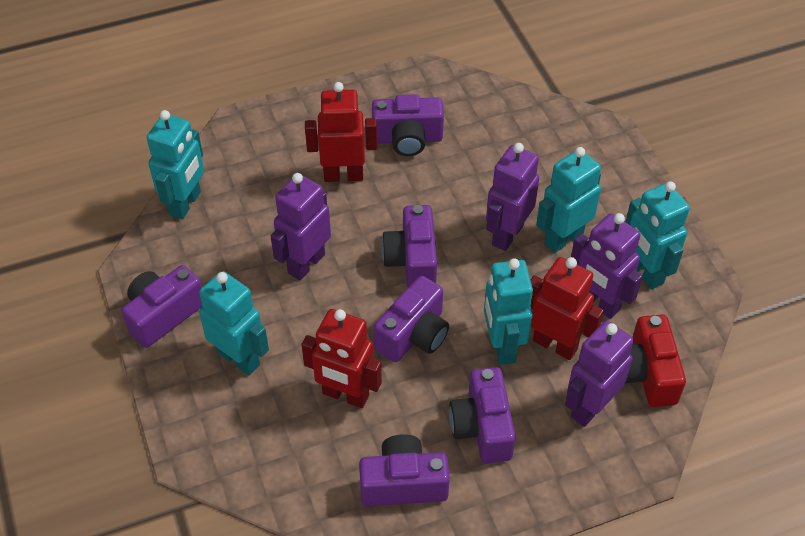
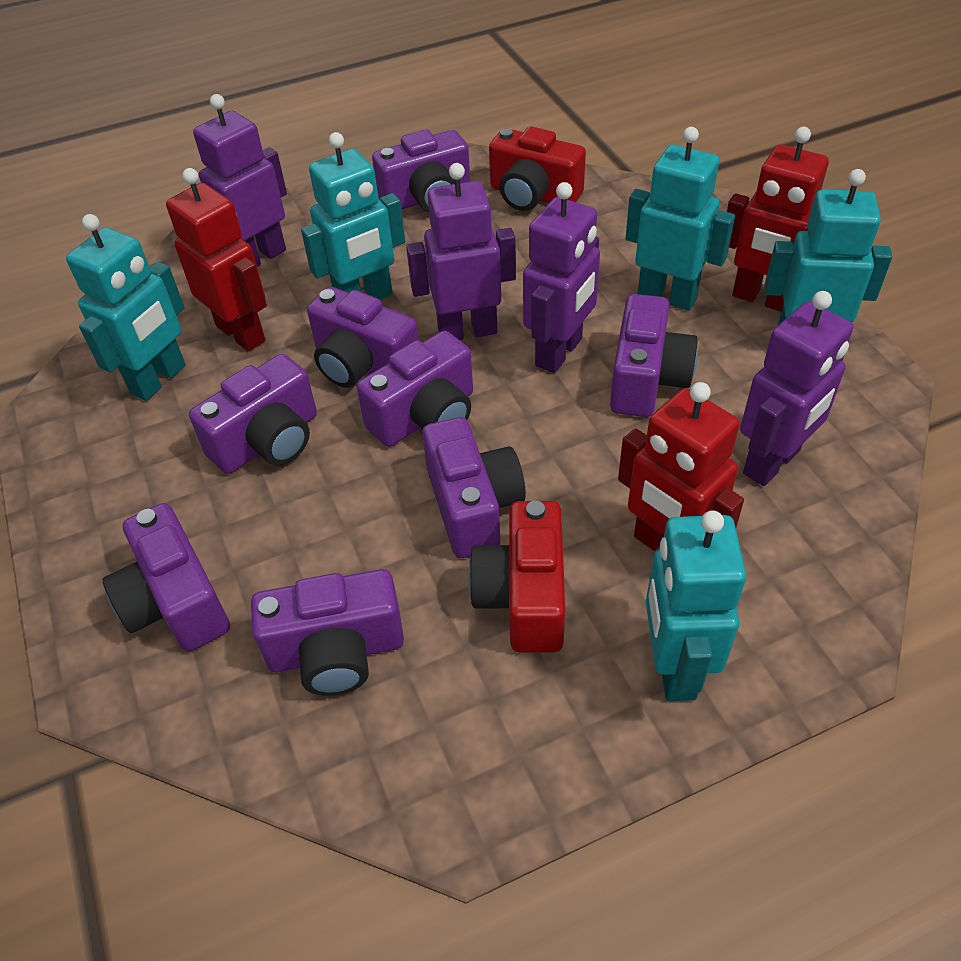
purple camera: 6 -> 8
red camera: 1 -> 2

